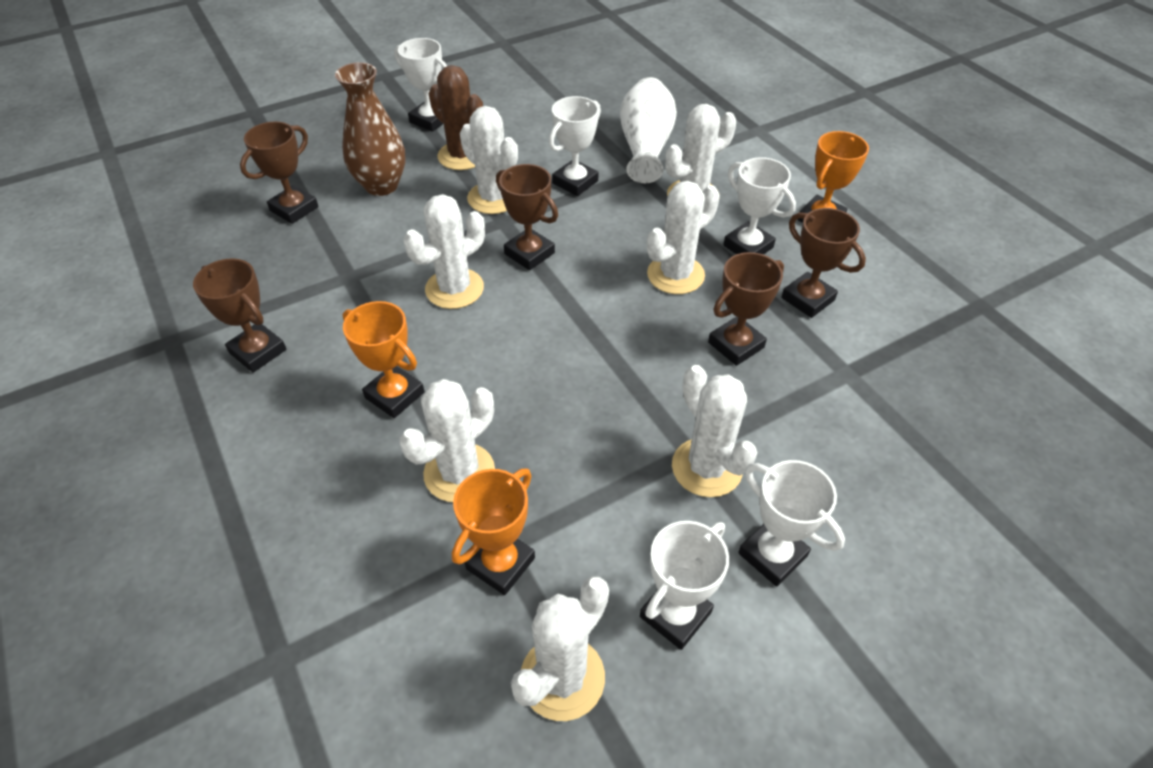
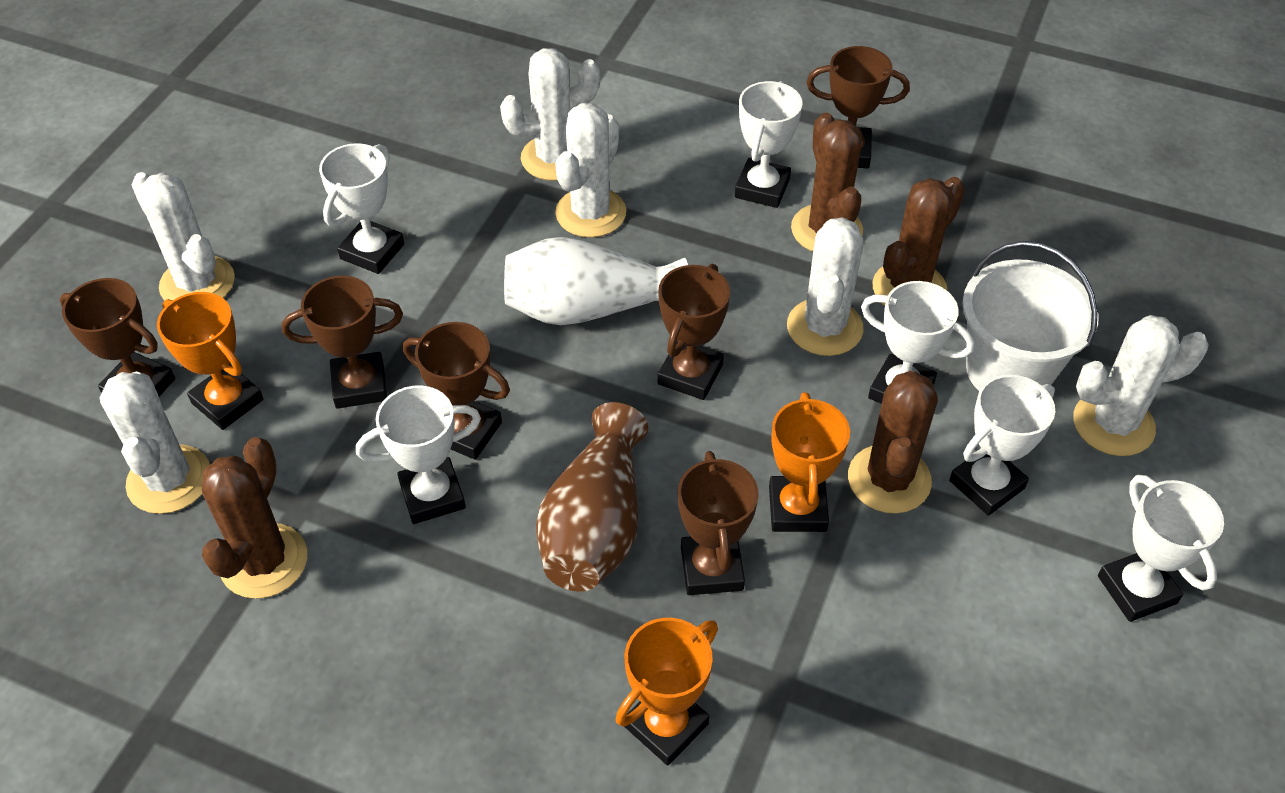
brown cactus: 1 -> 4
brown trophy: 5 -> 6
white bucket: 0 -> 1
white cactus: 7 -> 6
white trophy: 5 -> 6

